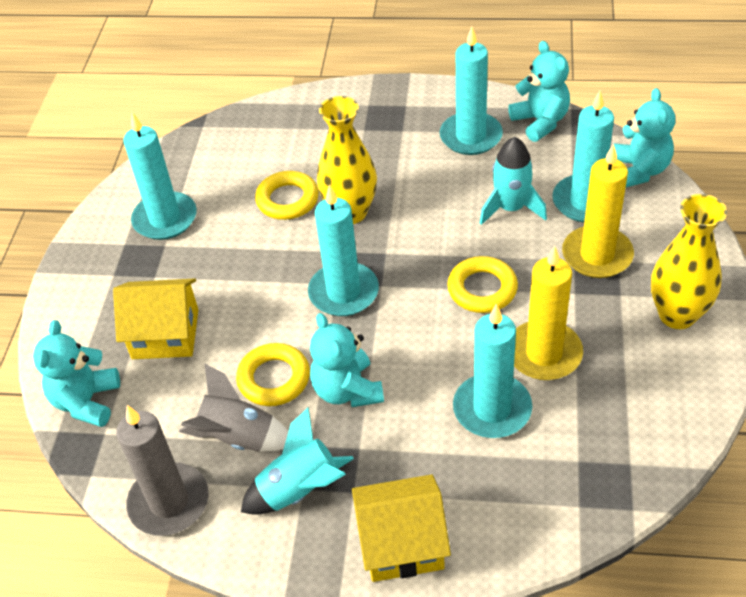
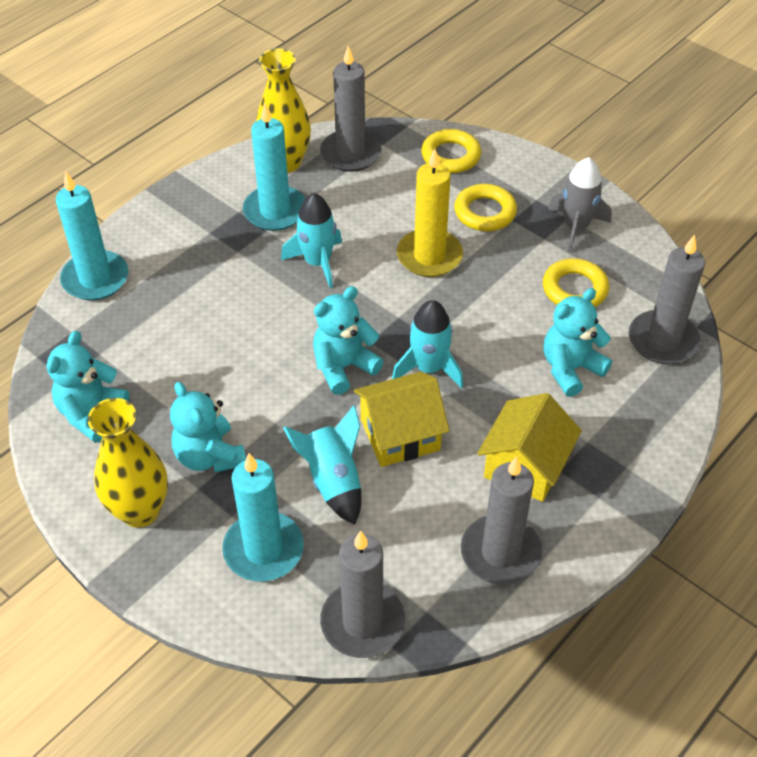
grey candle: 1 -> 4
turquoise candle: 5 -> 3
turquoise rocket: 2 -> 3
yellow candle: 2 -> 1

